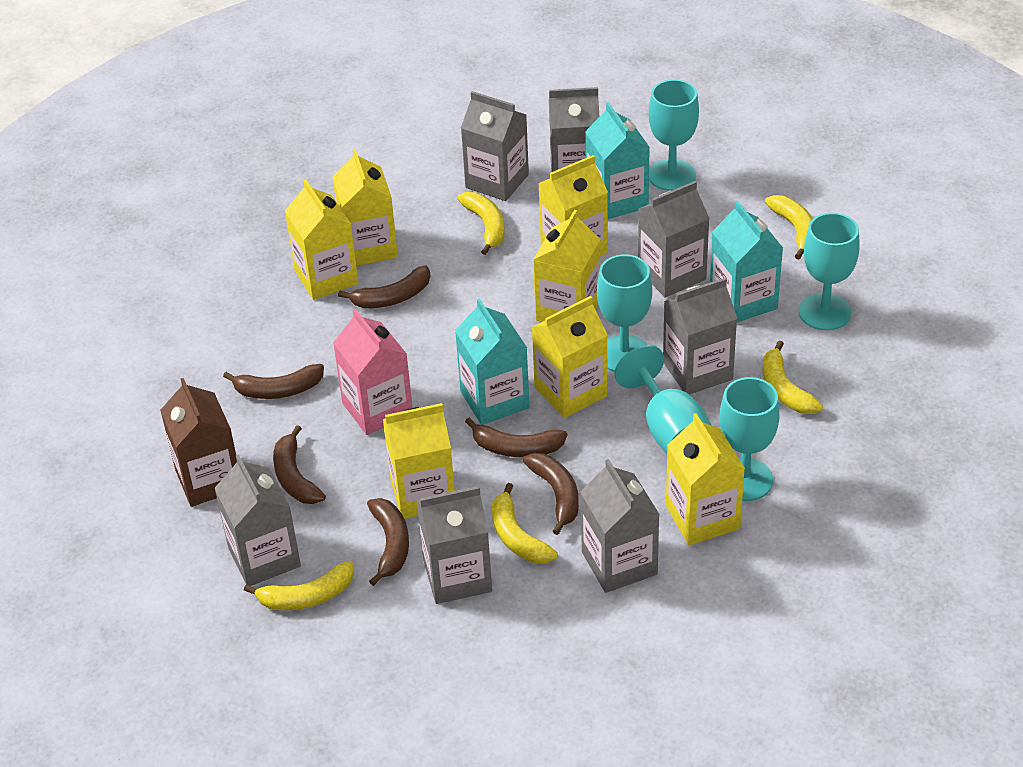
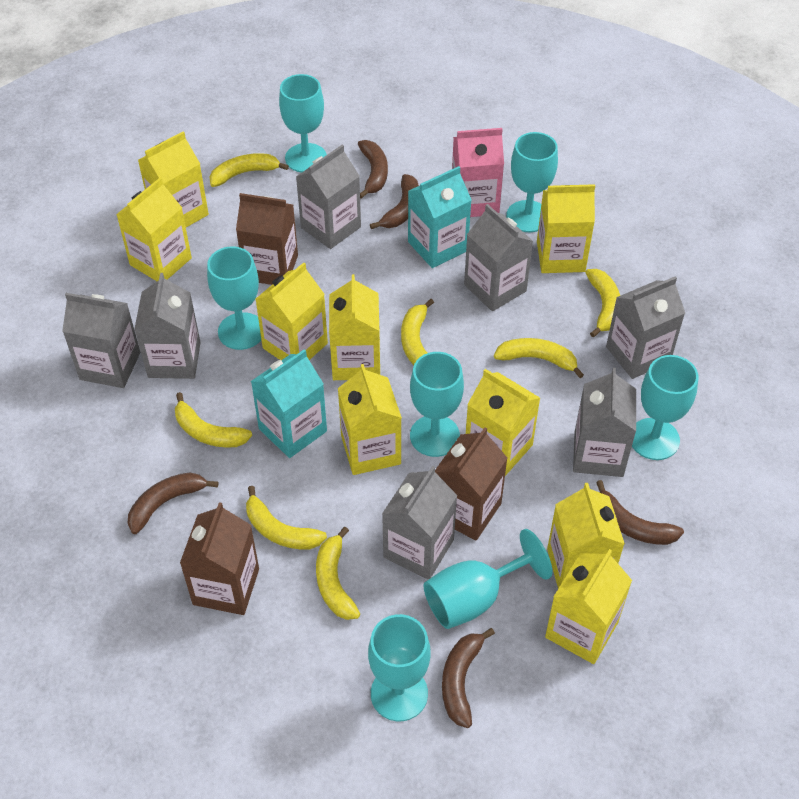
brown banana: 6 -> 5
brown carton: 1 -> 3
turquoise carton: 3 -> 2
turquoise goblet: 5 -> 7
yellow banana: 5 -> 7
yellow carton: 7 -> 9

